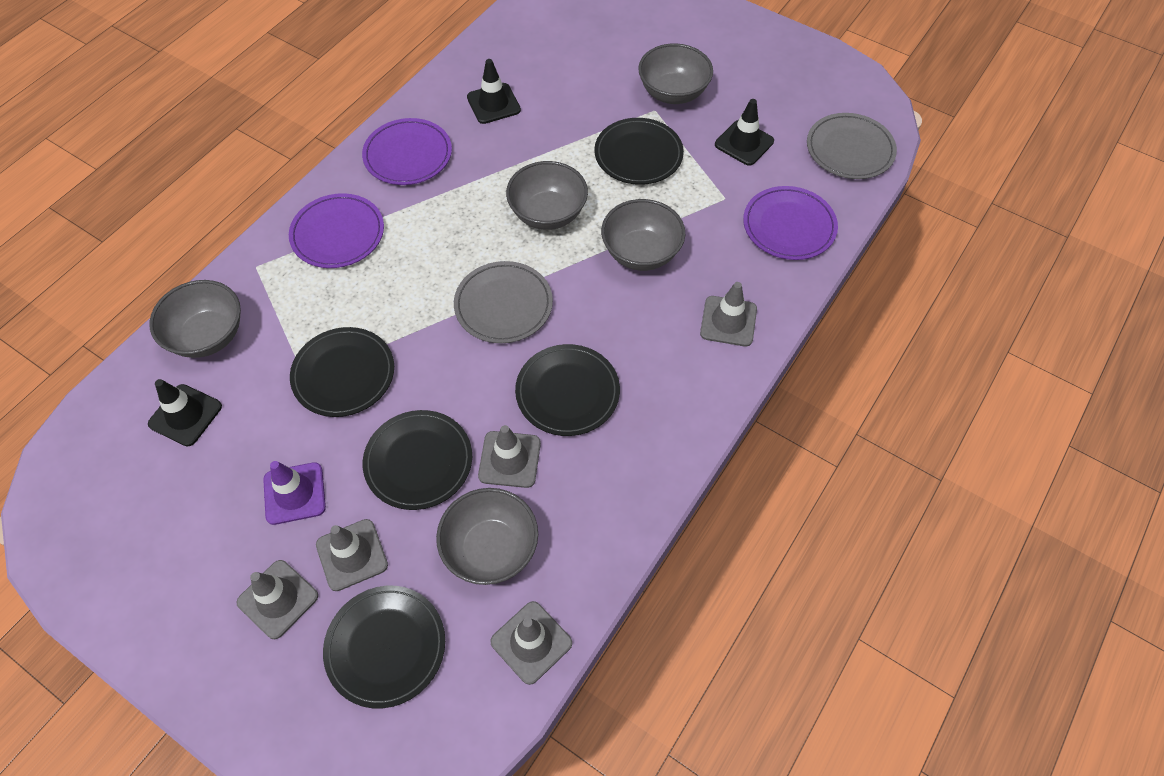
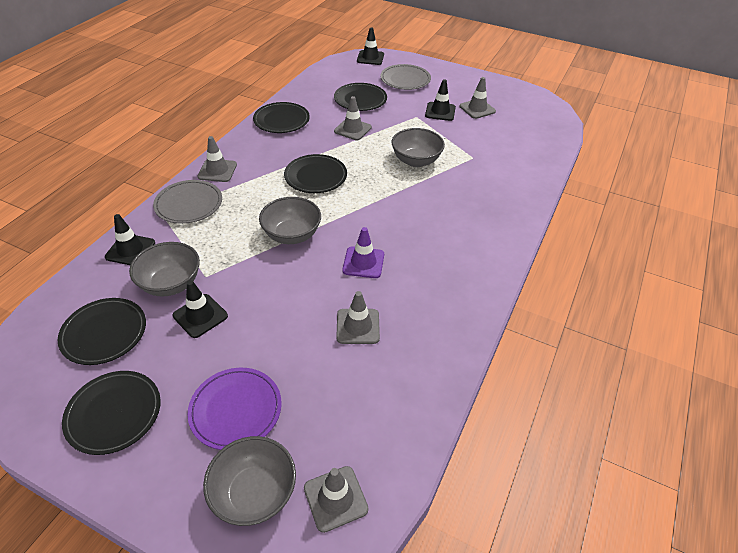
black traffic cone: 3 -> 4
grey bowl: 5 -> 4
purple plate: 3 -> 1

